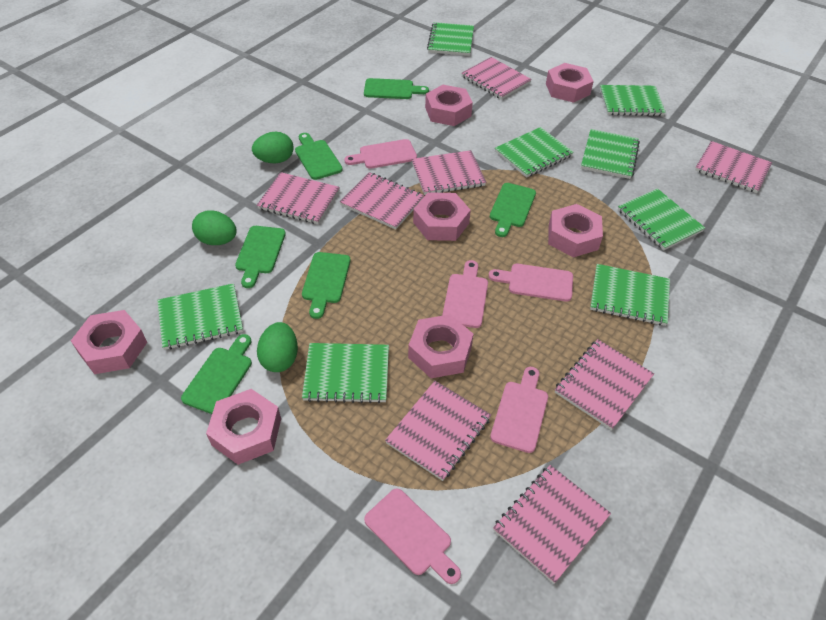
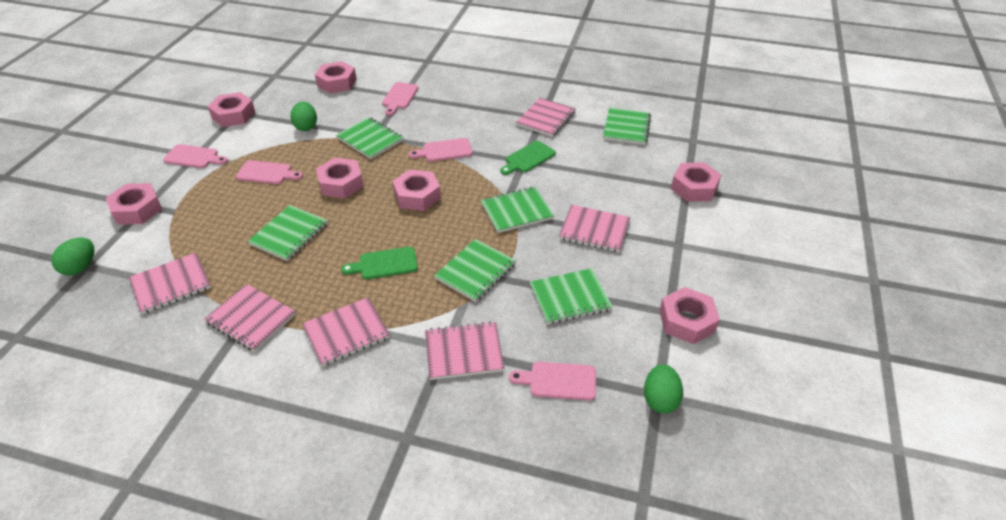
green cutting board: 6 -> 2
green notebook: 8 -> 6
pink notebook: 8 -> 6

